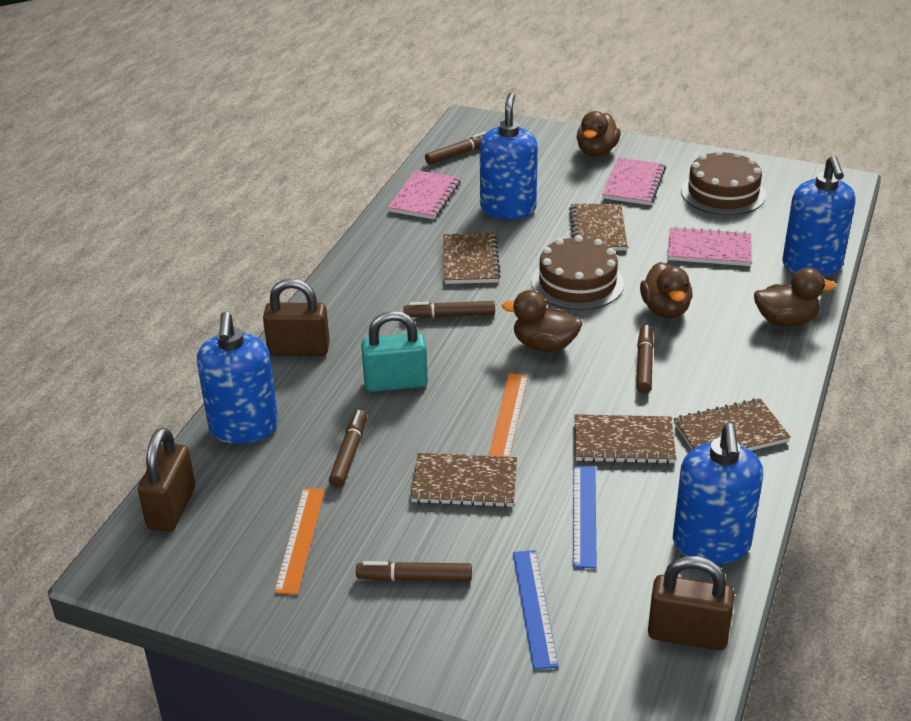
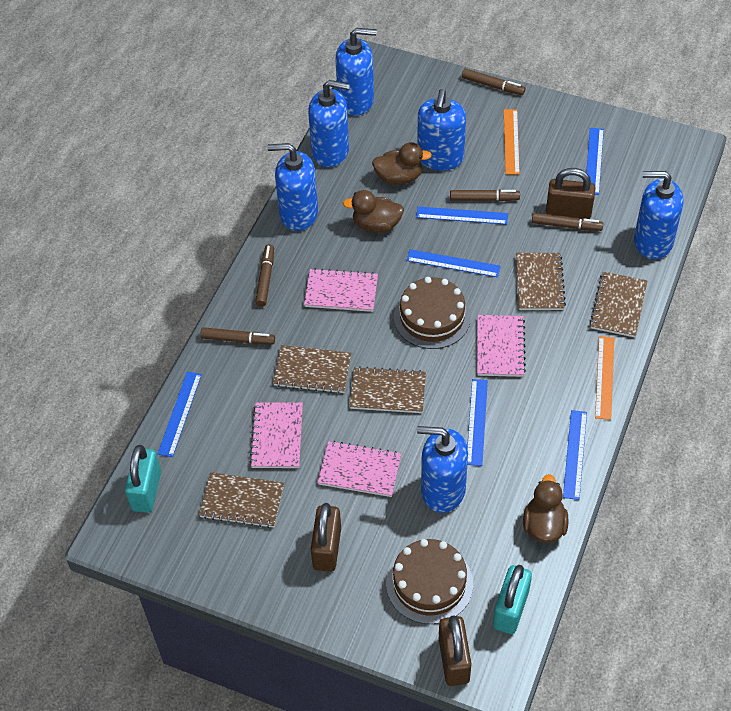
blue ruler: 2 -> 6
blue soap dispenser: 4 -> 6
brown duck: 4 -> 3
pink notebook: 3 -> 4
turquoise padlock: 1 -> 2

